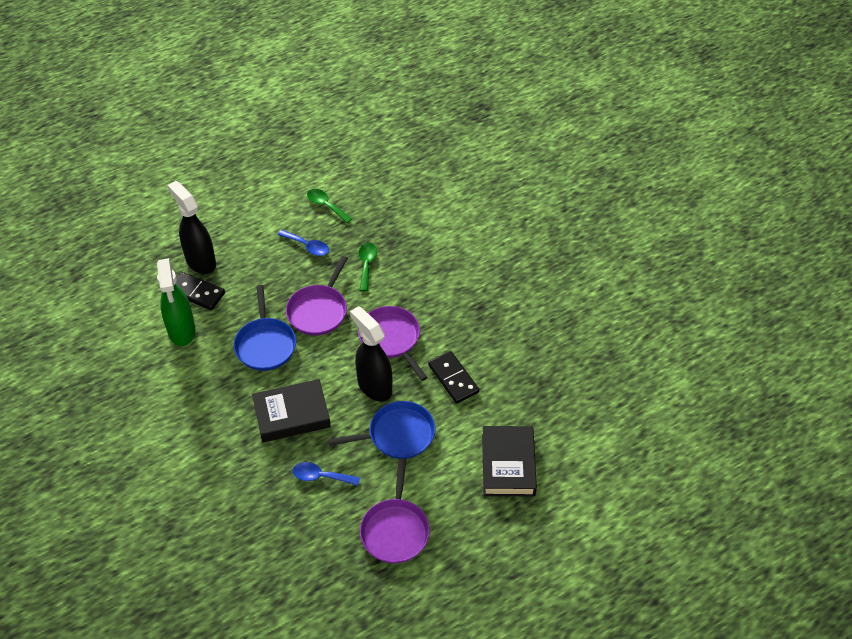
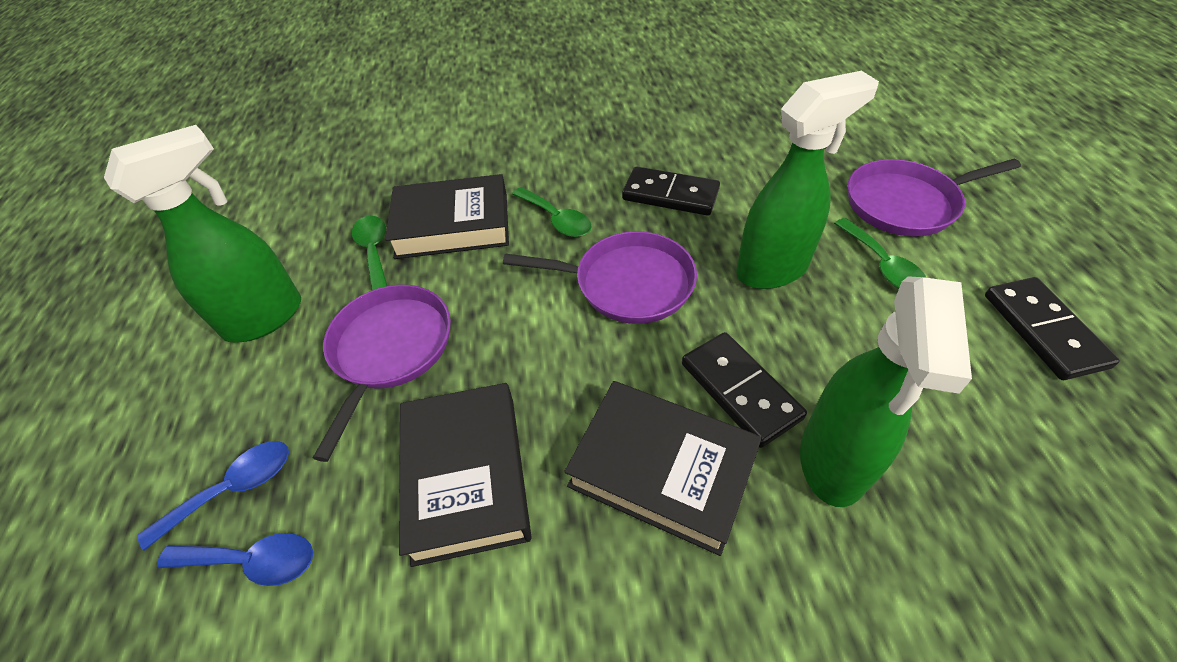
black book: 2 -> 3
black domino: 2 -> 3
black spray bottle: 2 -> 0
blue pan: 2 -> 0
green spoon: 2 -> 3
green spray bottle: 1 -> 3

